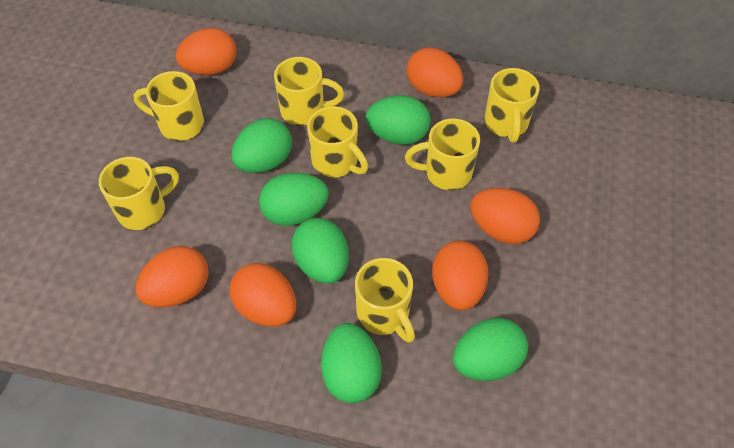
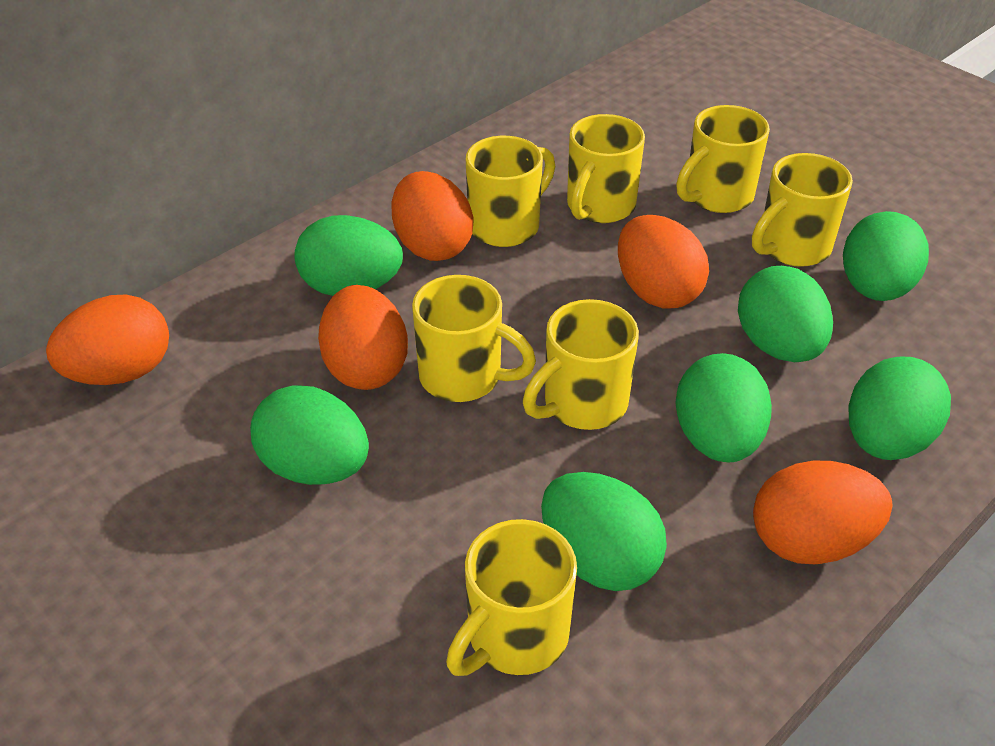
green egg: 6 -> 7
orange egg: 6 -> 5

